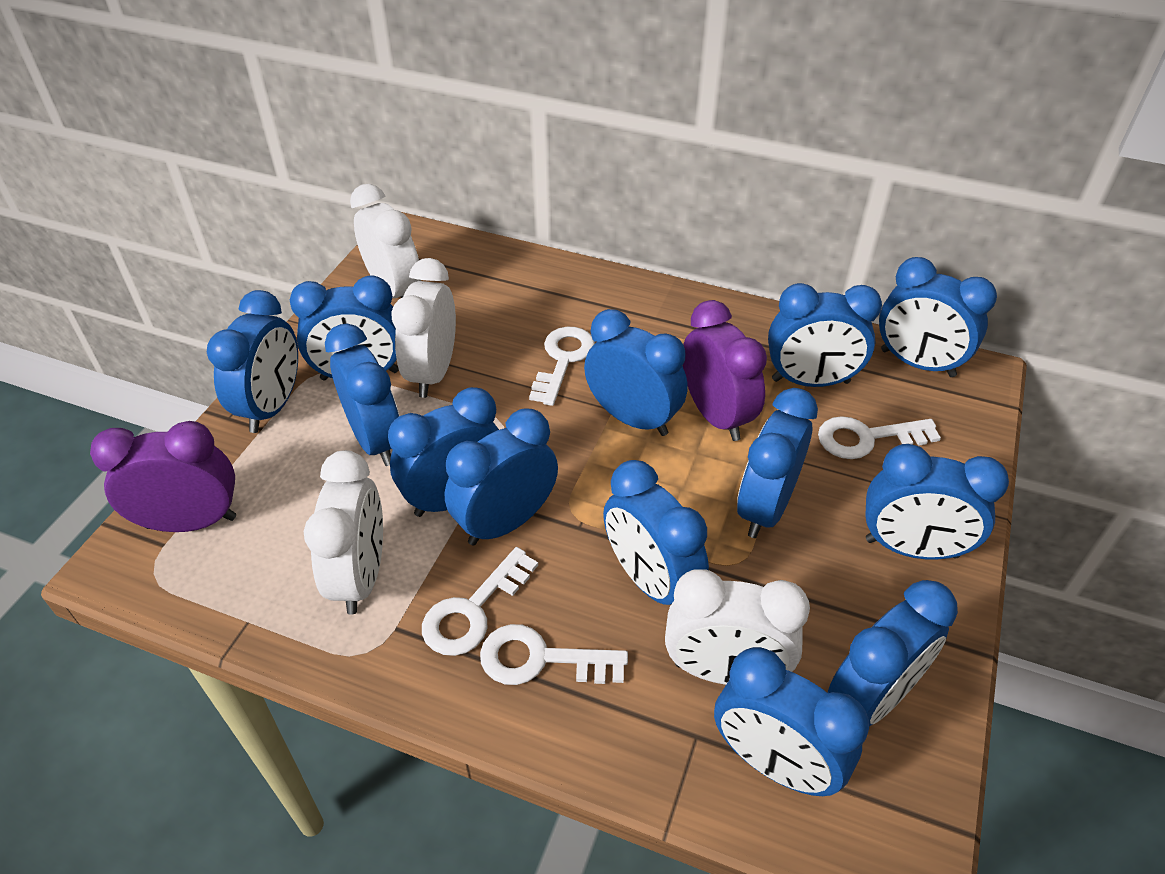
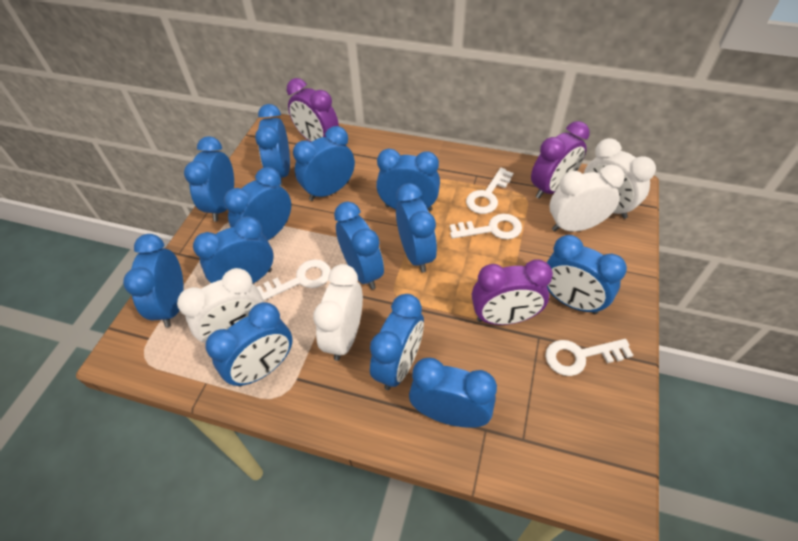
purple clock: 2 -> 3

